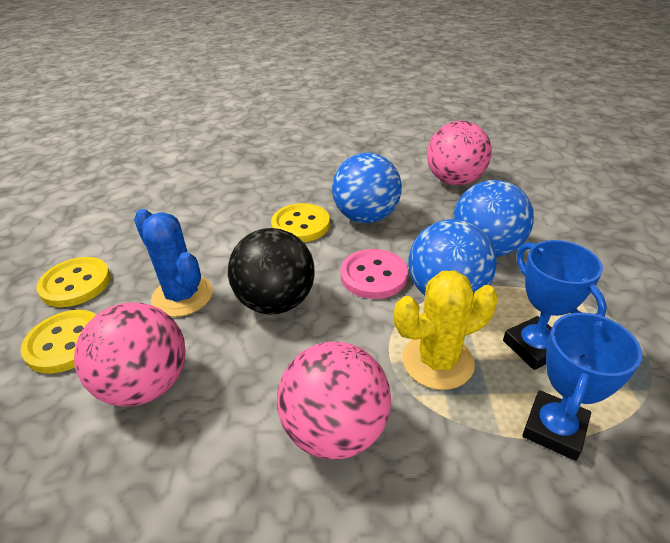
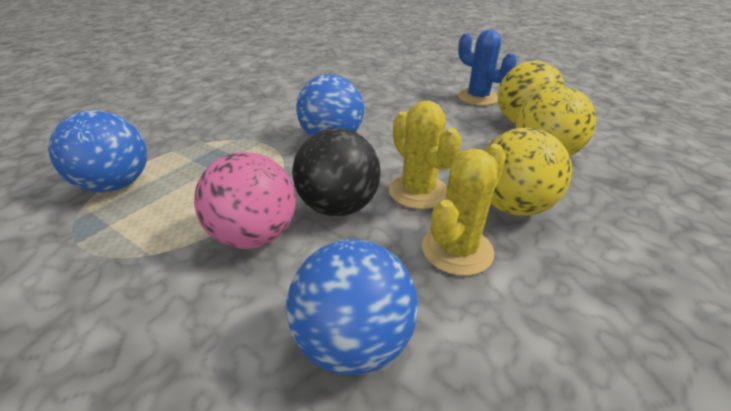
blue trophy: 2 -> 0
pink ball: 3 -> 1
pink button: 1 -> 0
yellow ball: 0 -> 3
yellow button: 3 -> 0
yellow cactus: 1 -> 2

